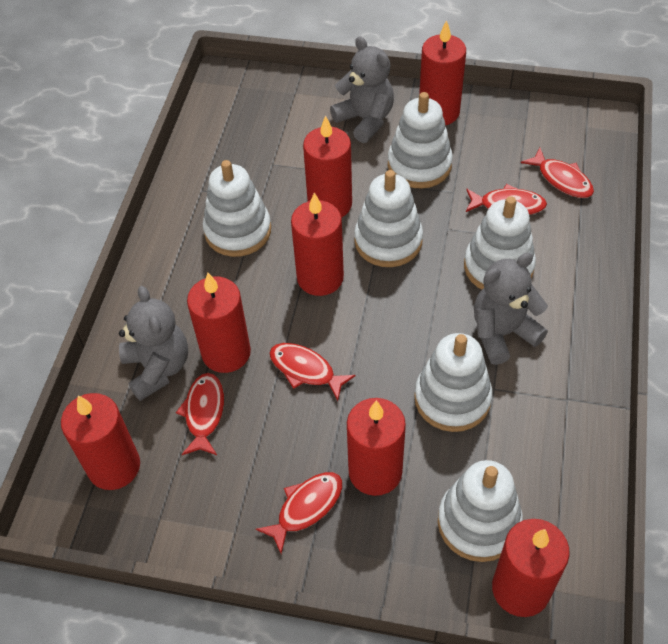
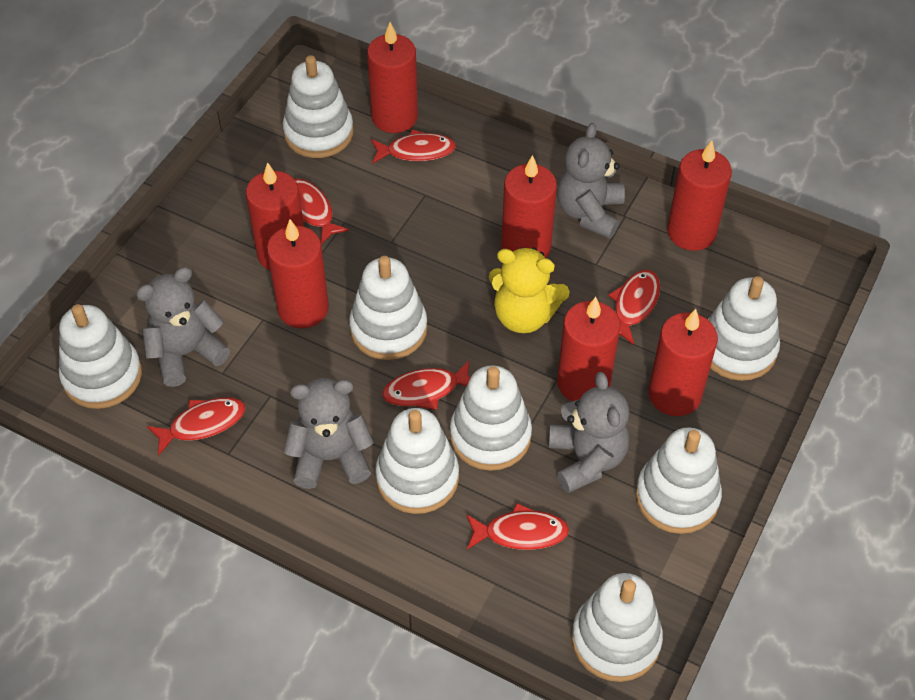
grey teddy bear: 3 -> 4
red fish: 5 -> 6
white stacking toy: 6 -> 8
yellow teddy bear: 0 -> 1

